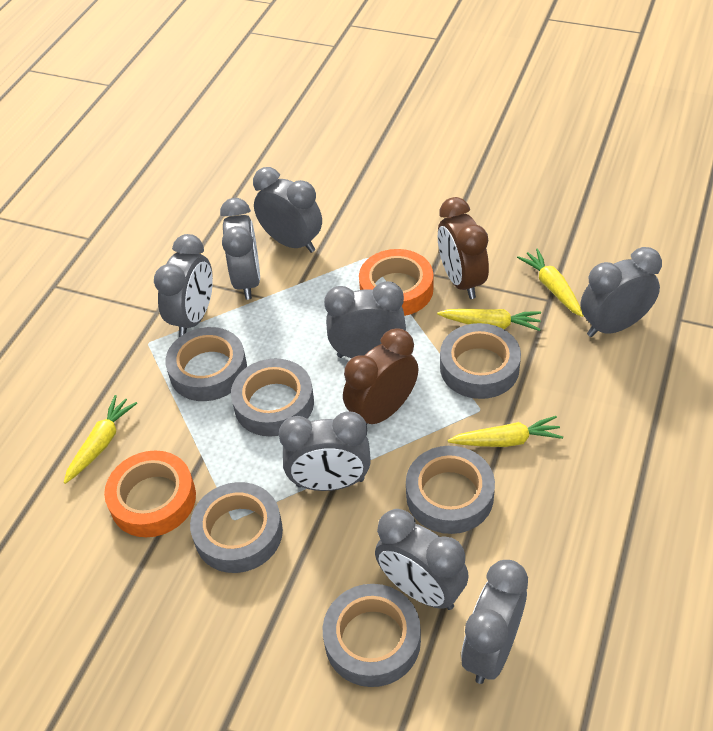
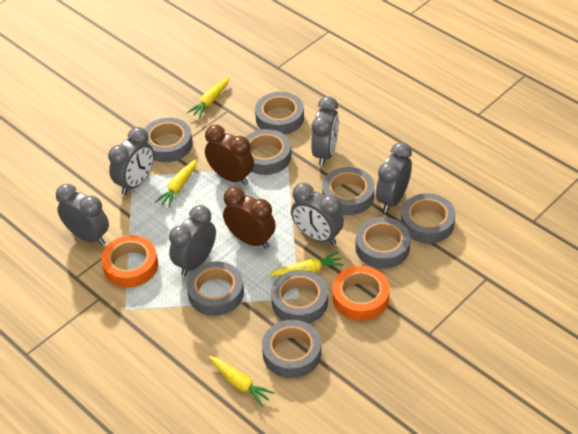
grey clock: 8 -> 6
grey tape: 6 -> 9

